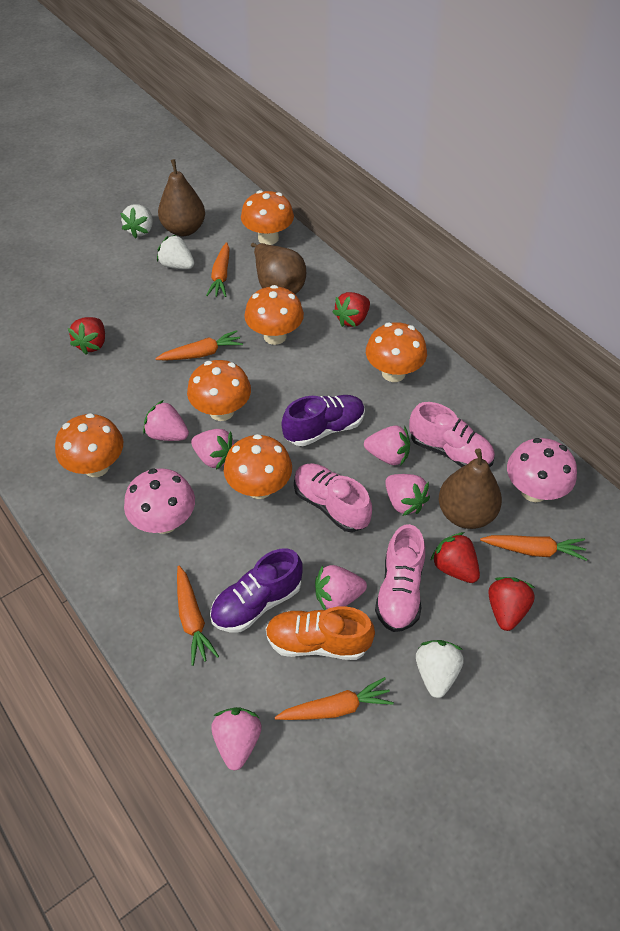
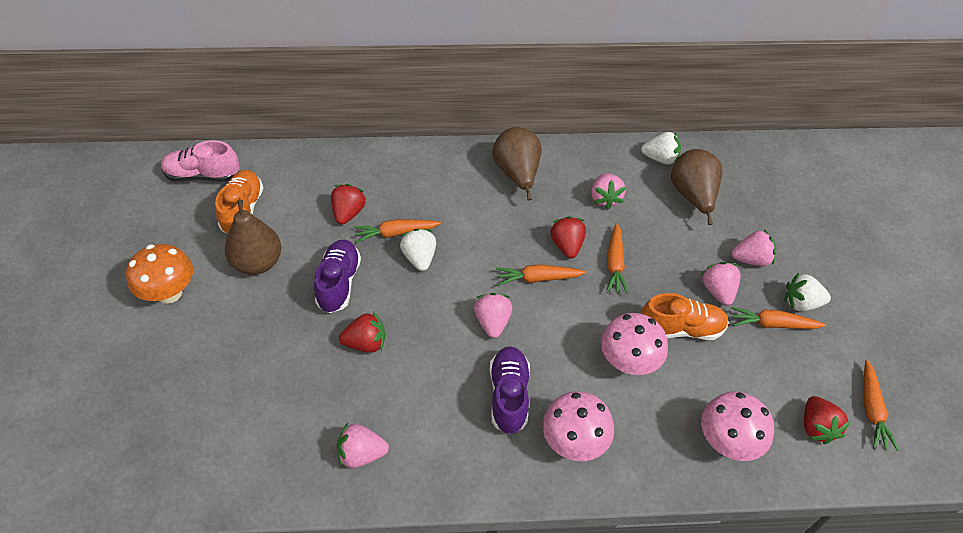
orange mushroom: 6 -> 1
orange shoe: 1 -> 2
pink mushroom: 2 -> 3
pink shoe: 3 -> 1
pink strawberry: 6 -> 5

